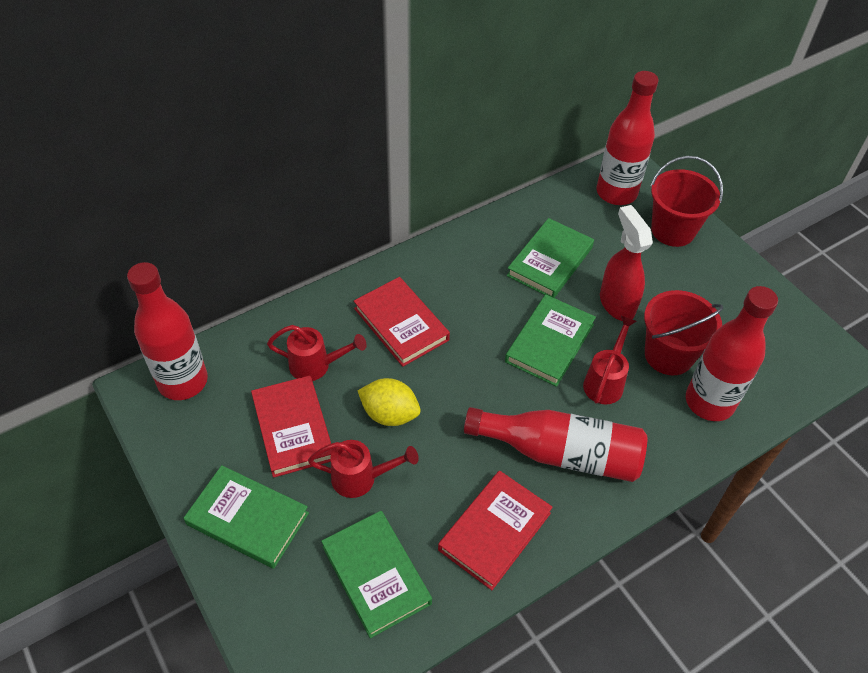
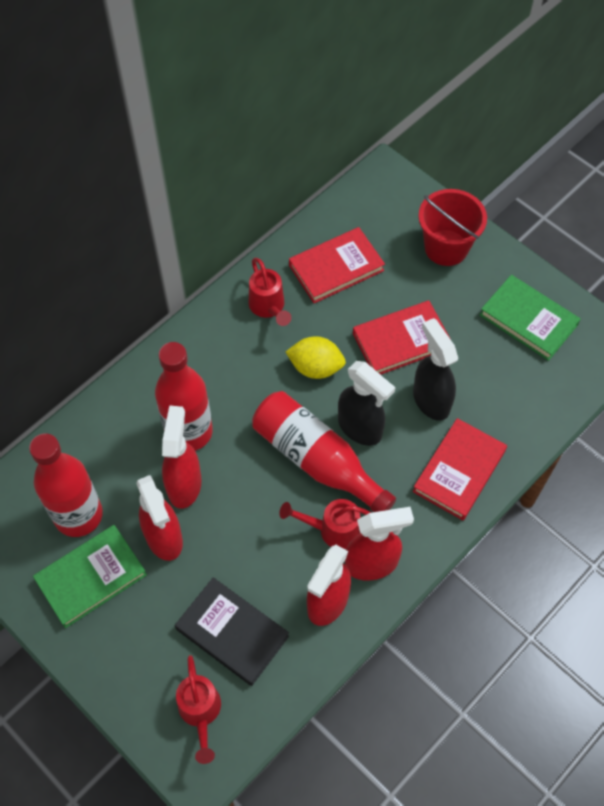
black book: 0 -> 1
black spray bottle: 0 -> 2
green book: 4 -> 2
red bottle: 4 -> 3
red bucket: 2 -> 1
red spray bottle: 1 -> 4

